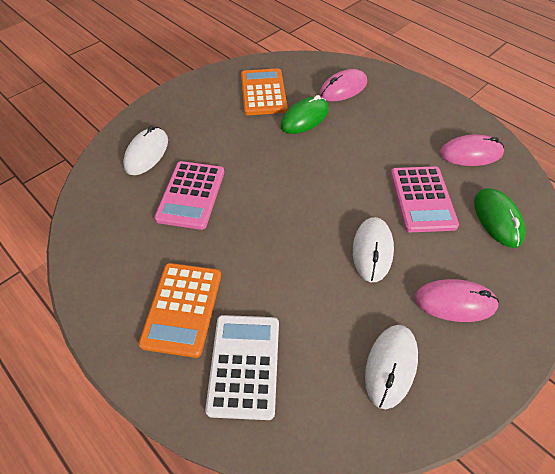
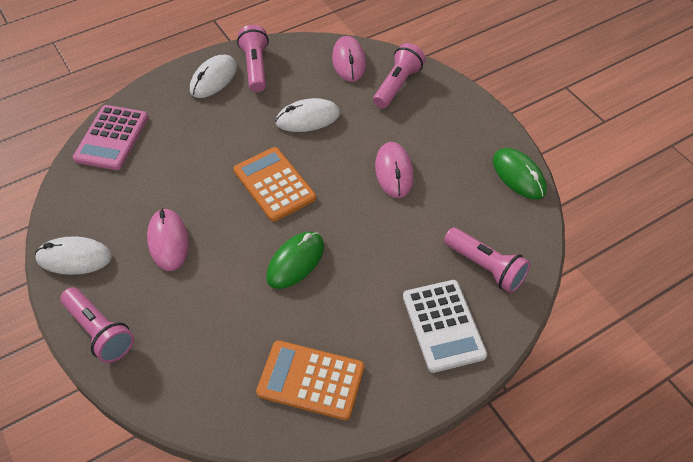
pink calculator: 2 -> 1
pink flashlight: 0 -> 4

